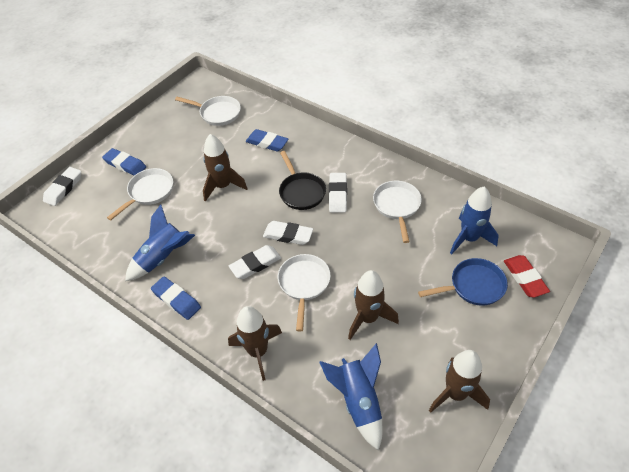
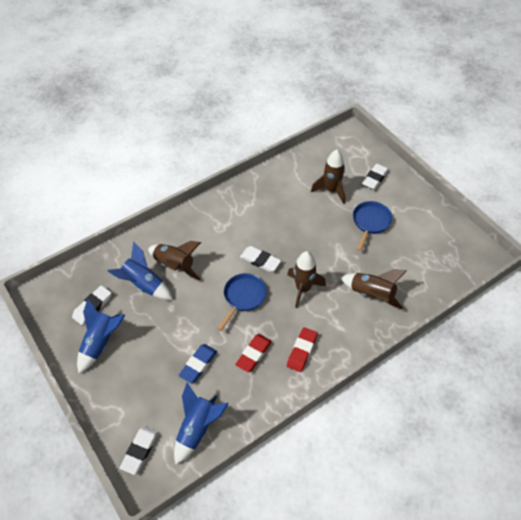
black pan: 1 -> 0
blue eraser: 3 -> 1
blue pan: 1 -> 2
red eraser: 1 -> 2
white pan: 4 -> 0

